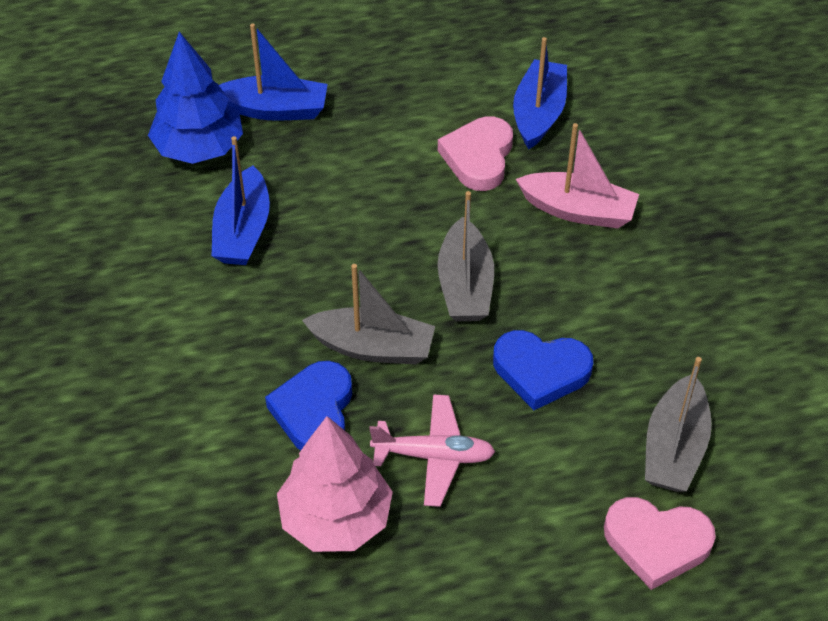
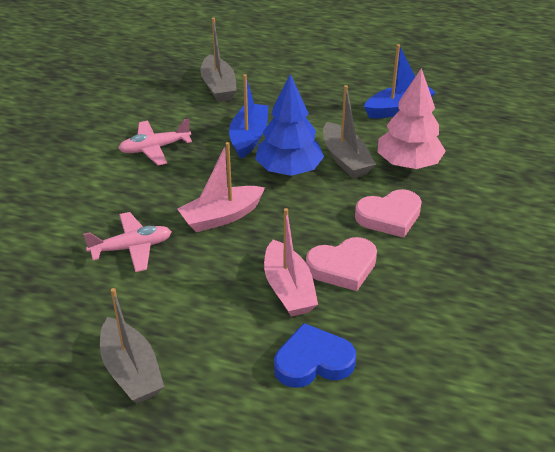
blue boat: 3 -> 2
blue heart: 2 -> 1
pink boat: 1 -> 2
pink plane: 1 -> 2

